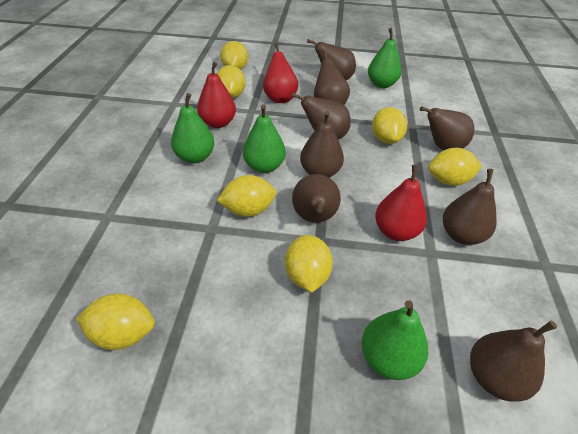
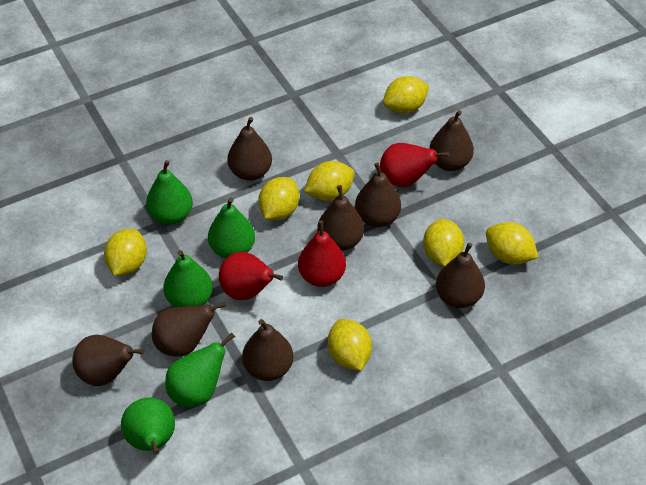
green pear: 4 -> 5

